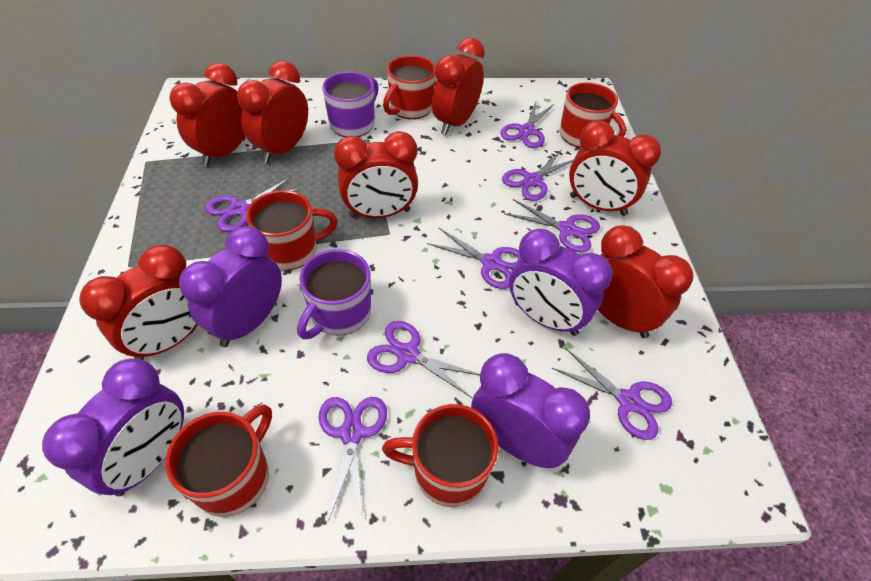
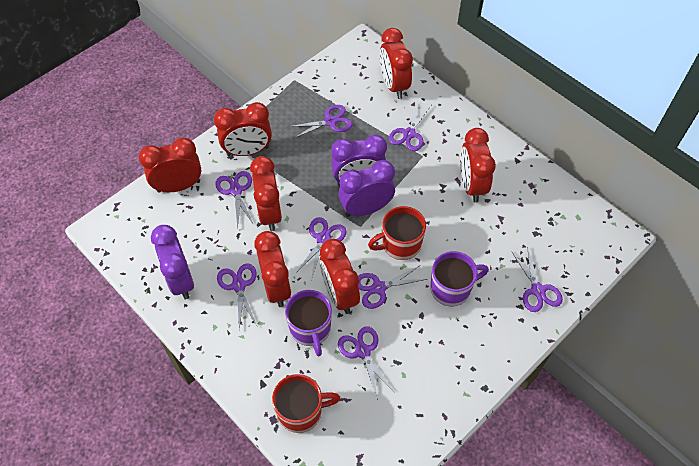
purple clock: 4 -> 3
red mug: 5 -> 2

